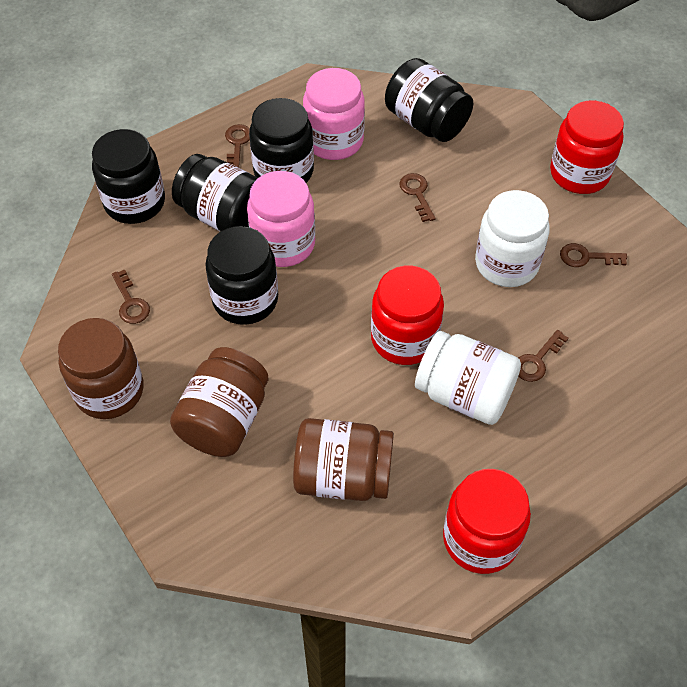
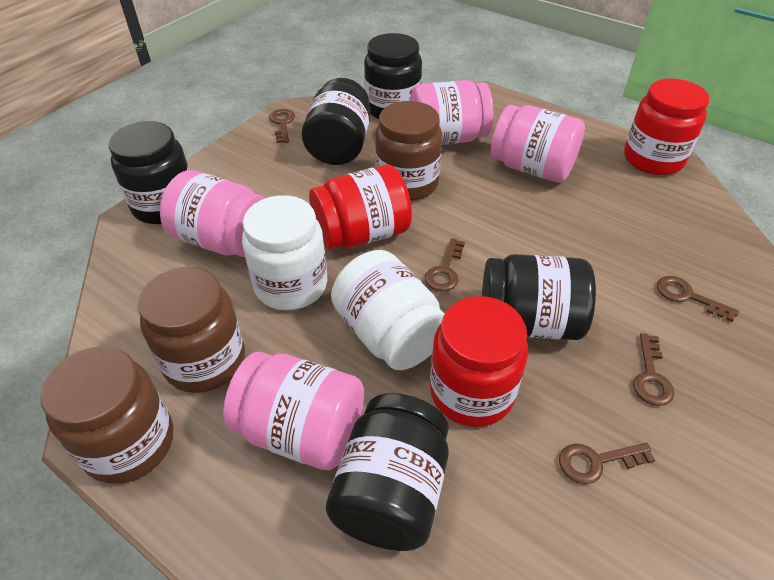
pink jar: 2 -> 4

